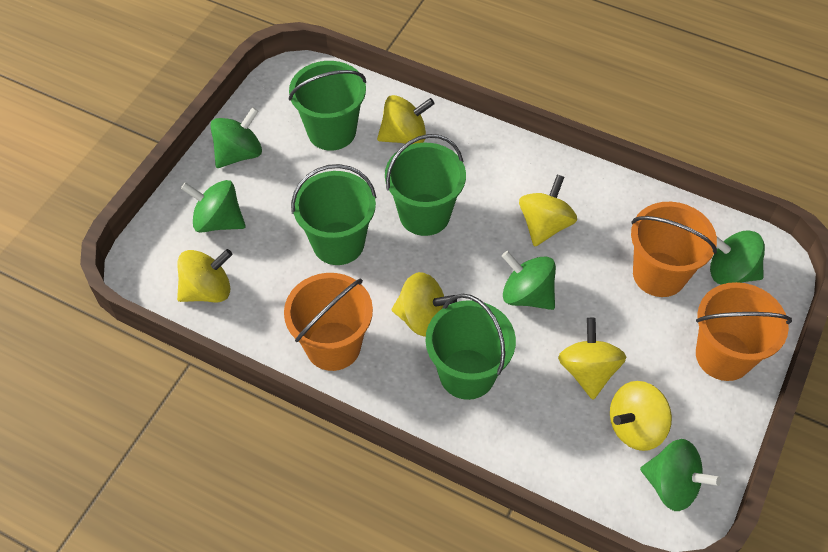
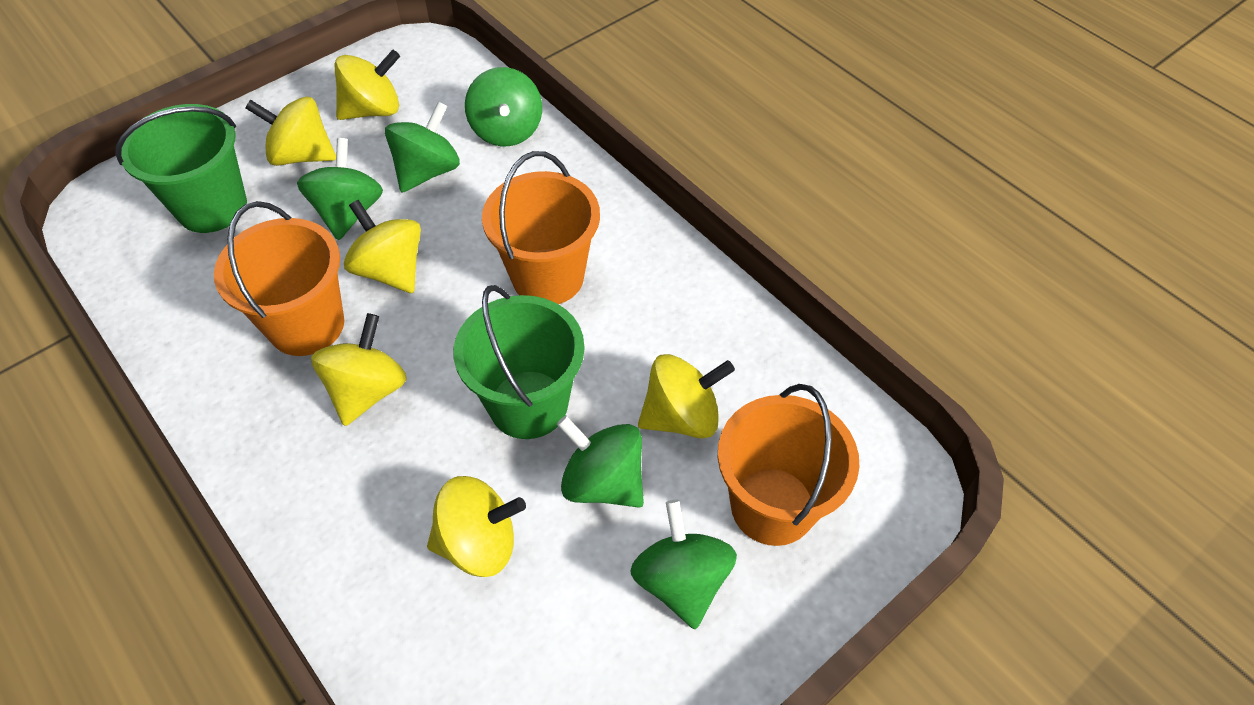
green bucket: 4 -> 2

